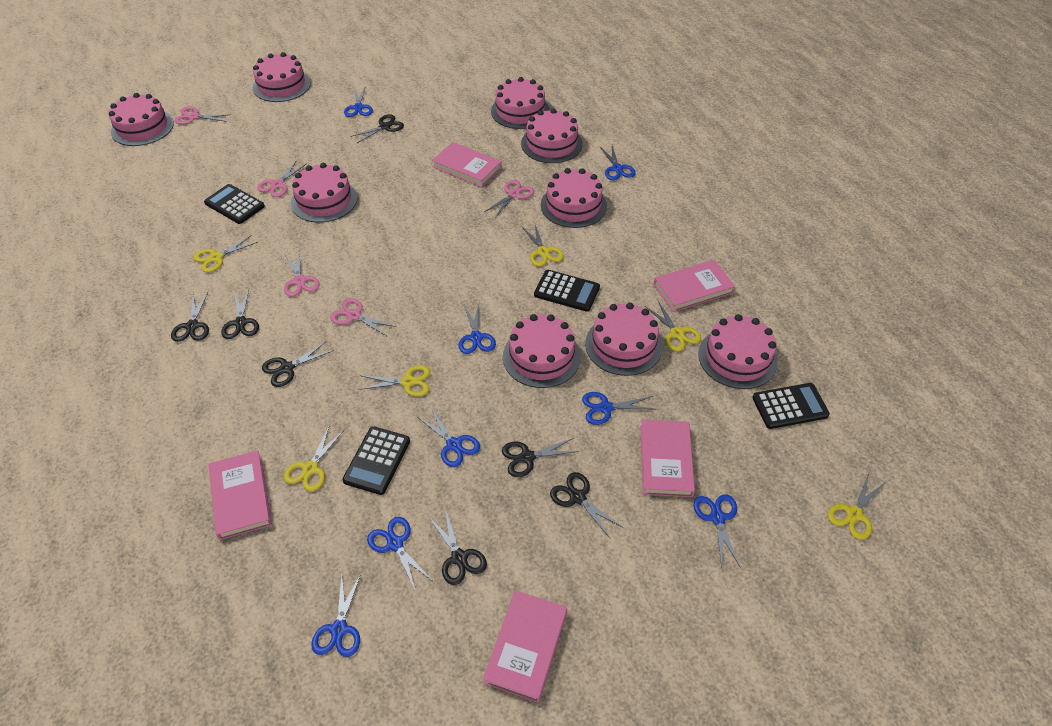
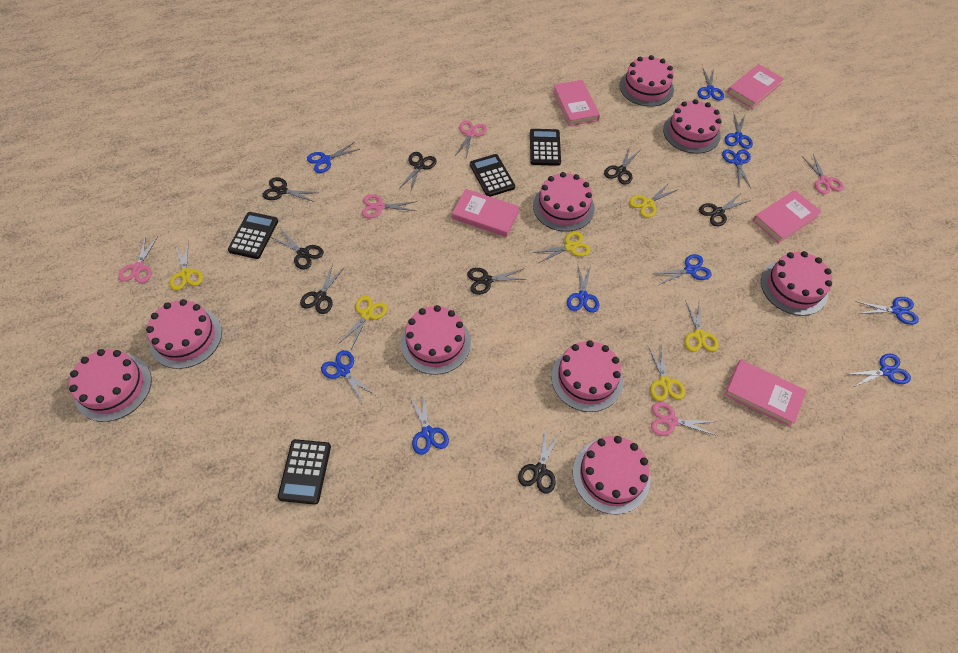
black scissors: 7 -> 8
blue scissors: 8 -> 10

